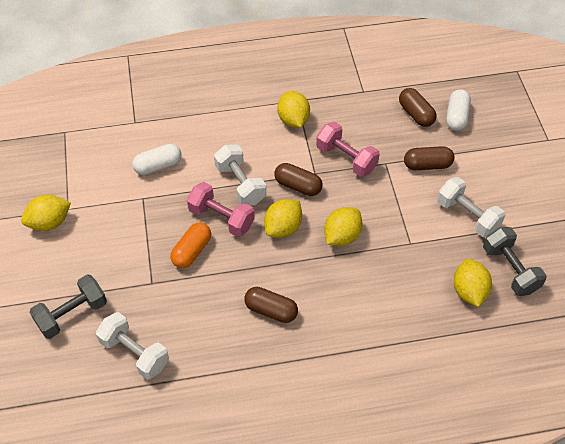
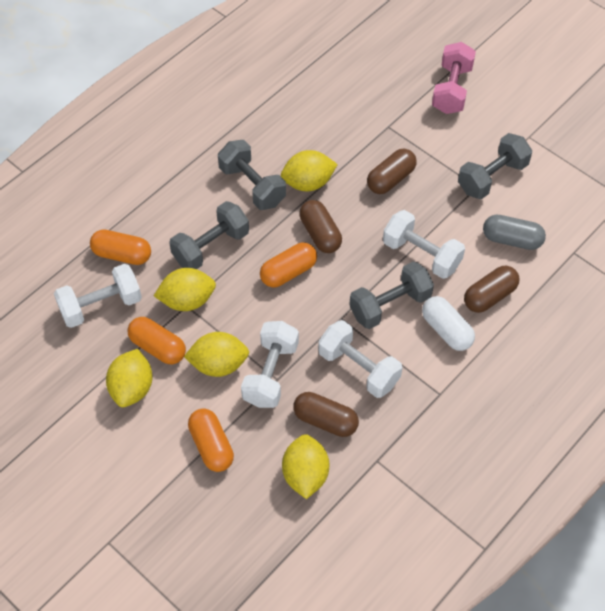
grey capsule: 0 -> 1
grey dumbbell: 2 -> 4
orange capsule: 1 -> 4
pink dumbbell: 2 -> 1
white capsule: 2 -> 1
white dumbbell: 3 -> 4

